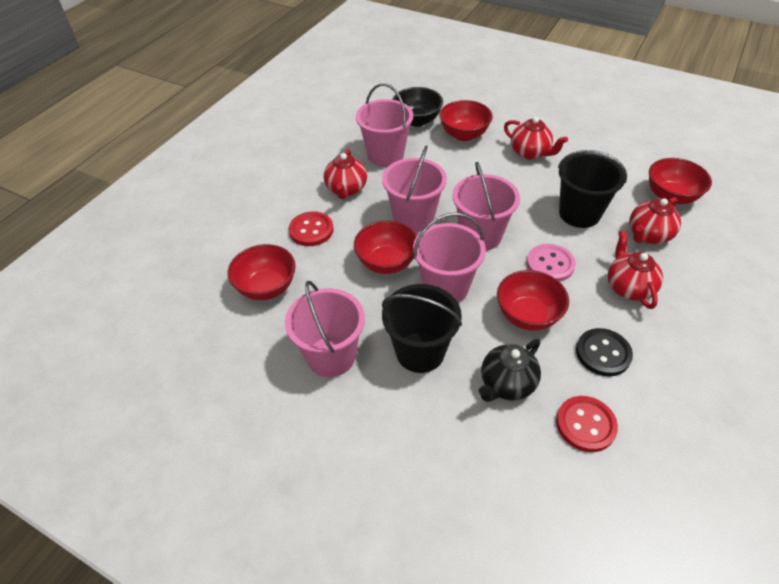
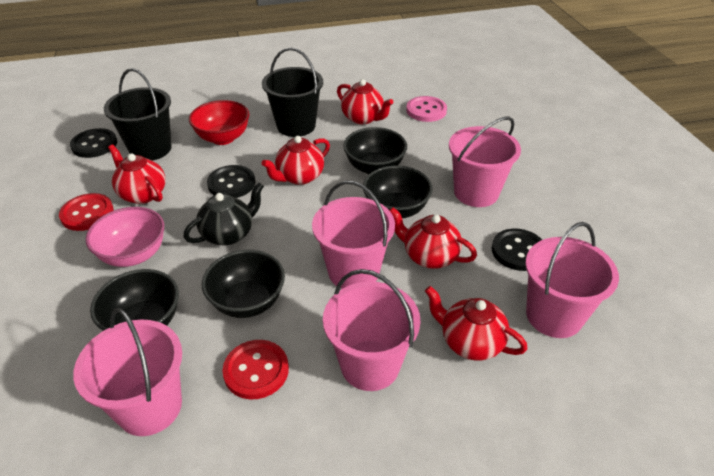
black bowl: 1 -> 4
black button: 1 -> 3
pink bowl: 0 -> 1
red bowl: 5 -> 1
red teapot: 4 -> 5

